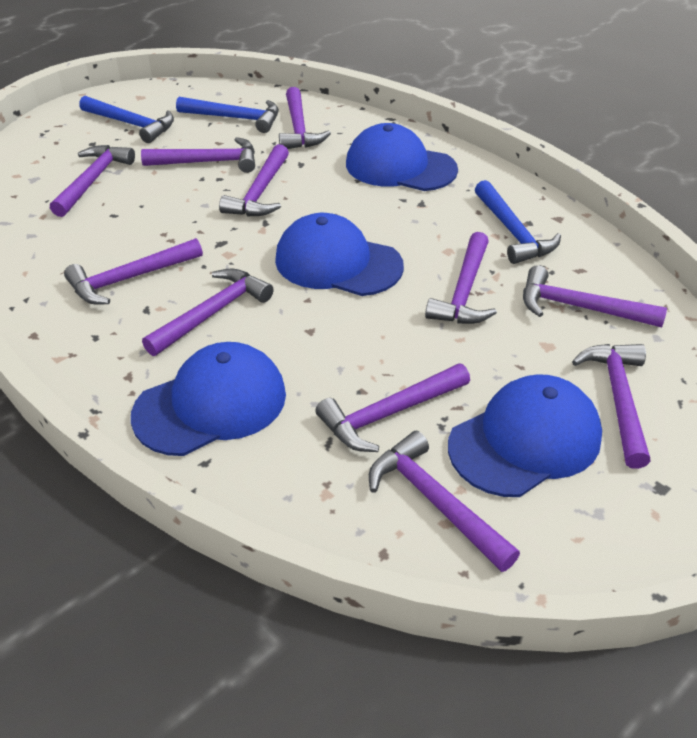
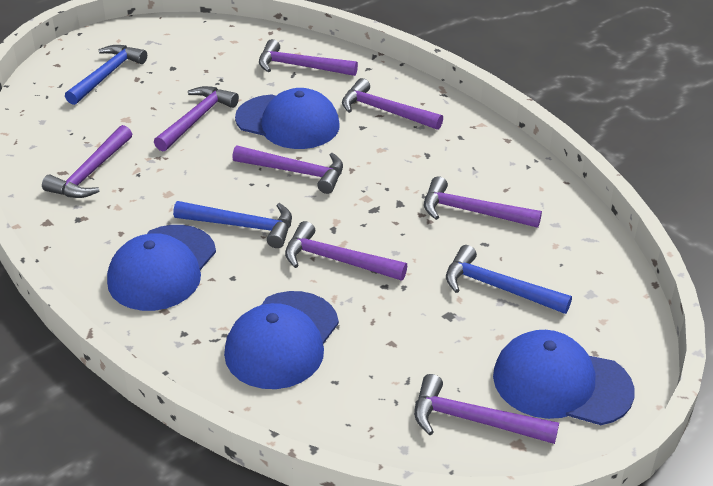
purple hammer: 11 -> 8

